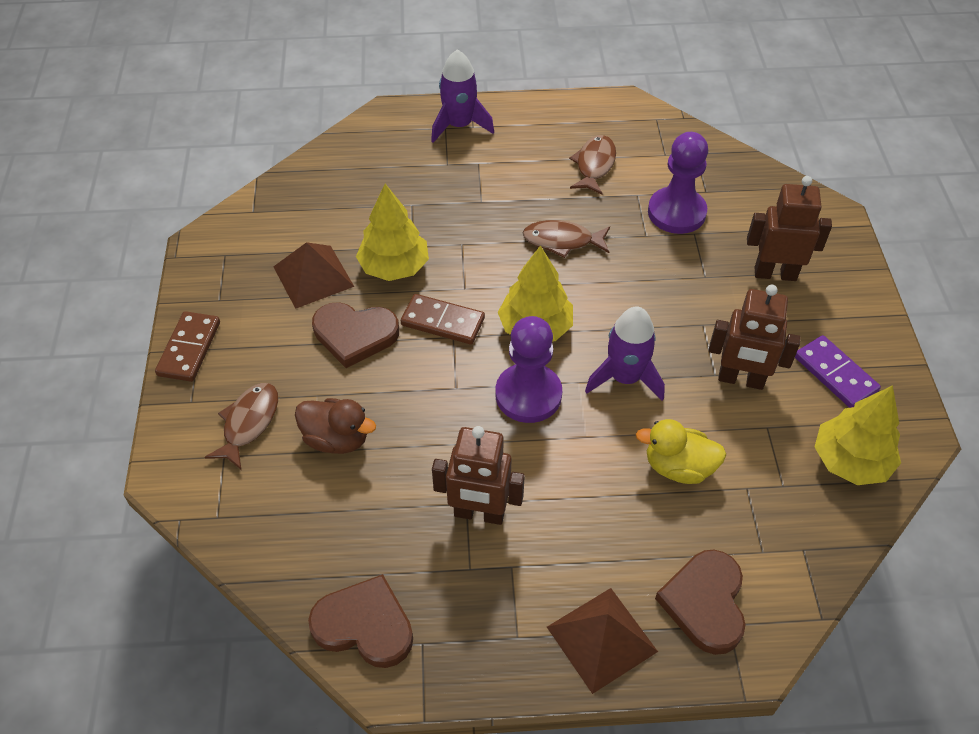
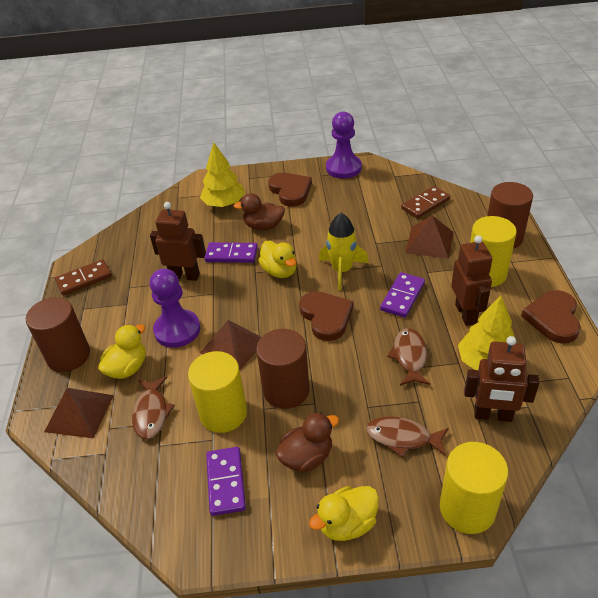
brown cylinder: 0 -> 3
brown duck: 1 -> 2
brown pyramid: 2 -> 3
purple domino: 1 -> 3
purple rocket: 2 -> 0
yellow cylinder: 0 -> 3
yellow duck: 1 -> 3
yellow rocket: 0 -> 1
yellow tree: 3 -> 2

